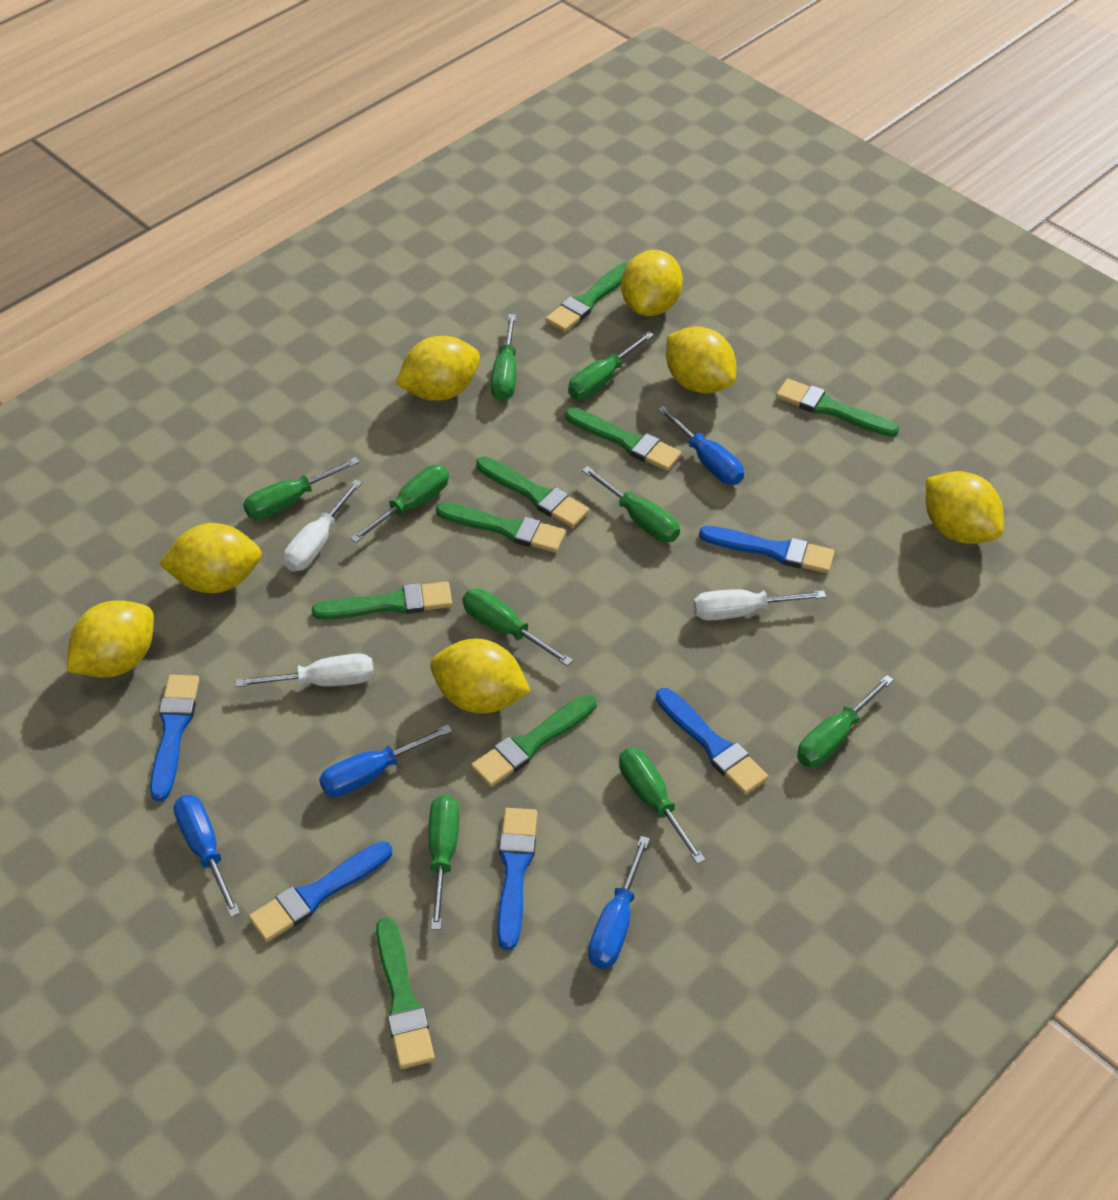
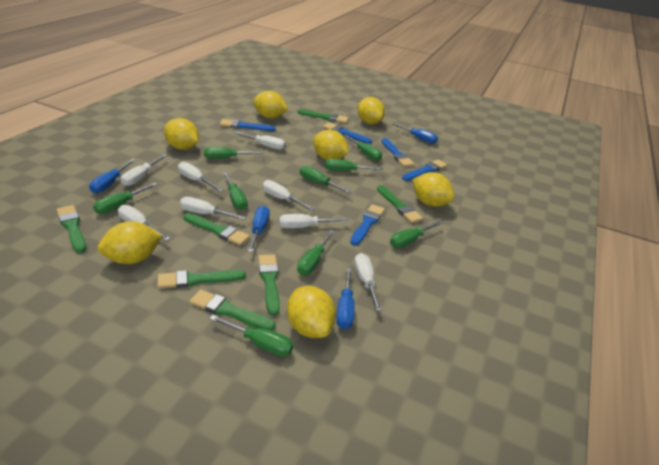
green brush: 8 -> 7
white screwdriver: 3 -> 8

